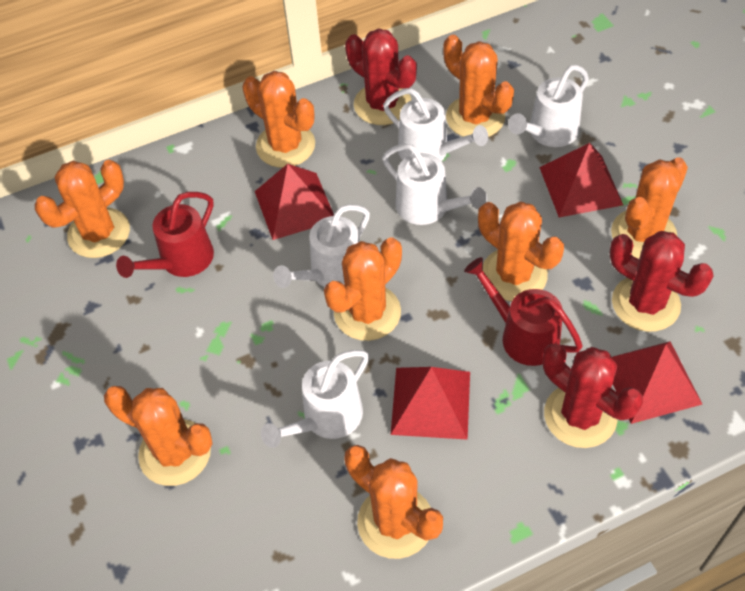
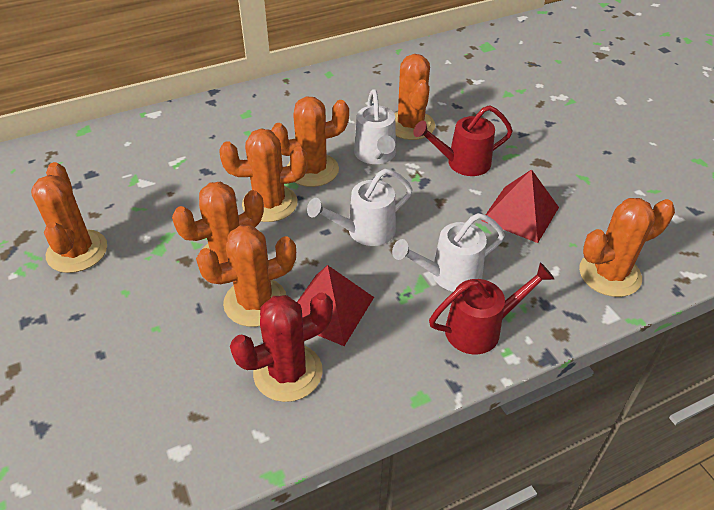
orange cactus: 8 -> 7
red cactus: 3 -> 1
red pyramid: 4 -> 2
white watering can: 5 -> 3

